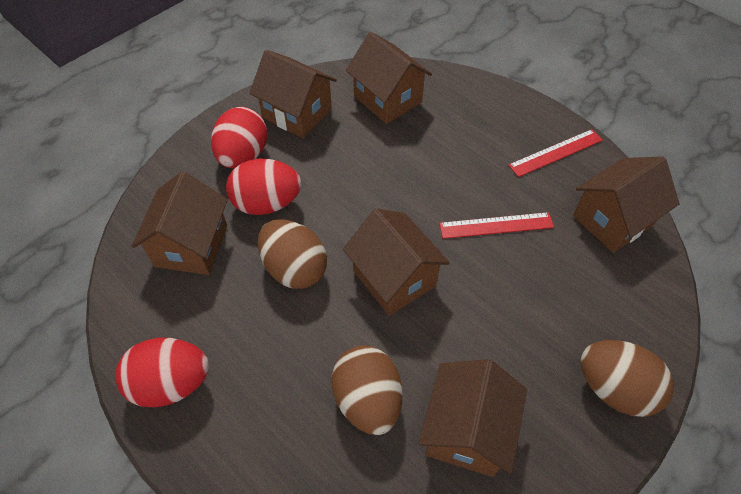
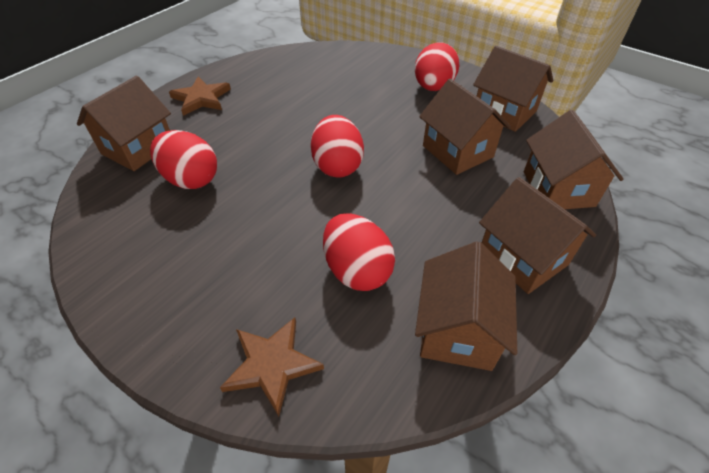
brown egg: 3 -> 0
brown star: 0 -> 2
red egg: 3 -> 4
red ruler: 2 -> 0

